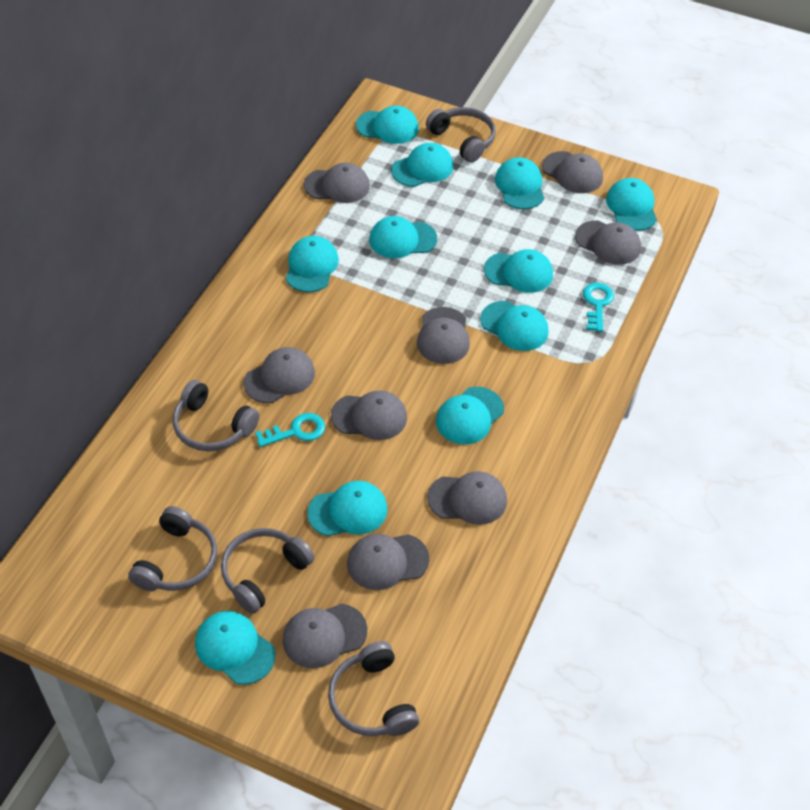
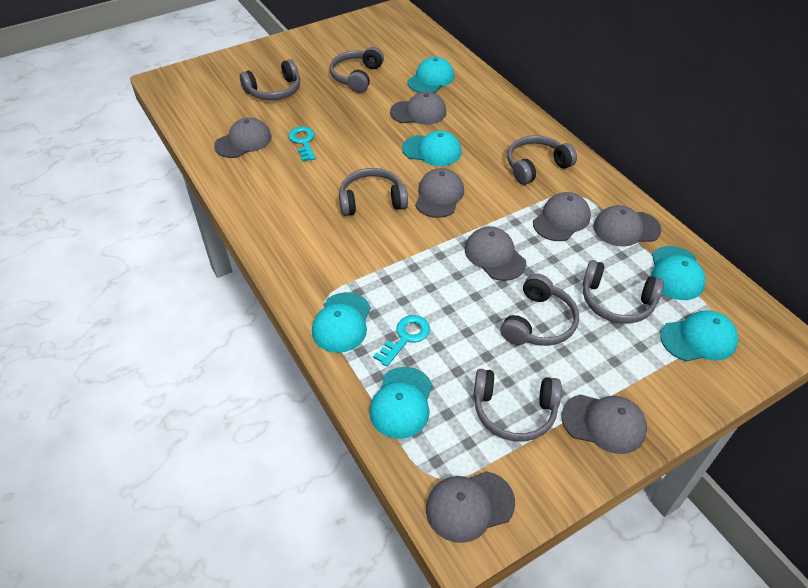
grey cap: 9 -> 8
grey headphones: 5 -> 7
turquoise cap: 11 -> 6

